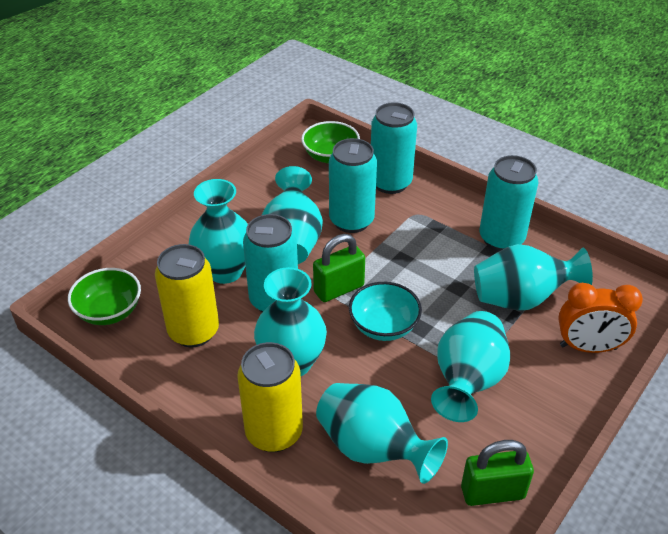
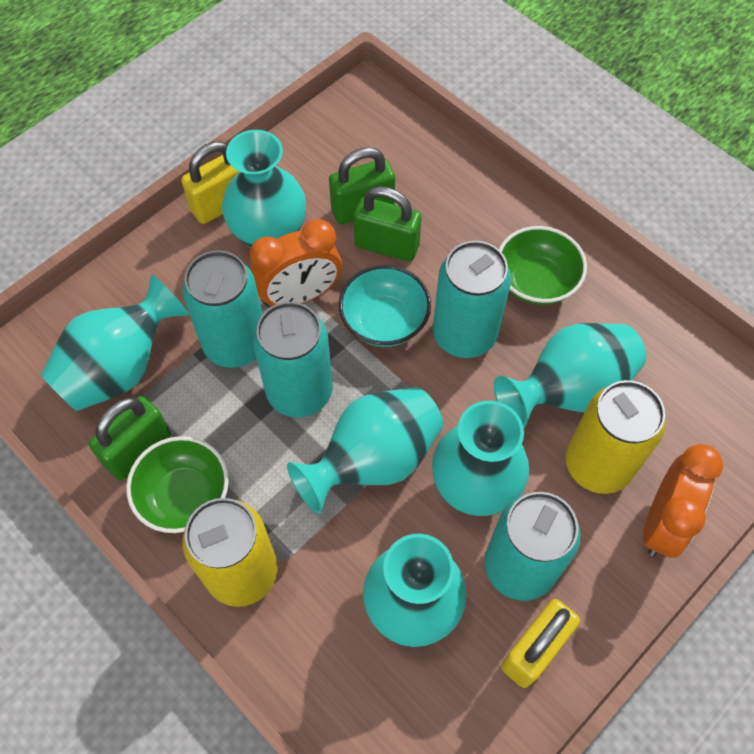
green padlock: 2 -> 3
orange clock: 1 -> 2
yellow padlock: 0 -> 2

